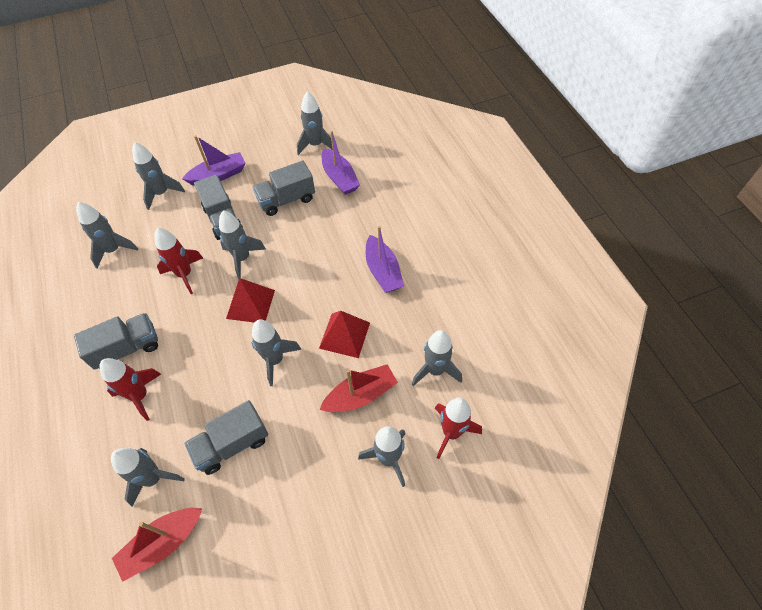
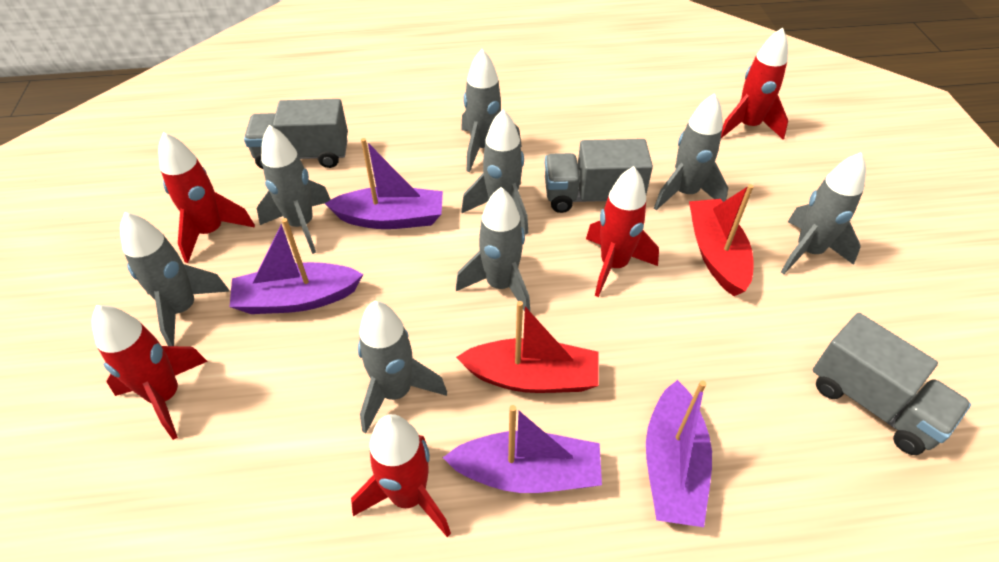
grey truck: 4 -> 3
purple boat: 3 -> 4
red pyramid: 2 -> 0
red rocket: 3 -> 5

